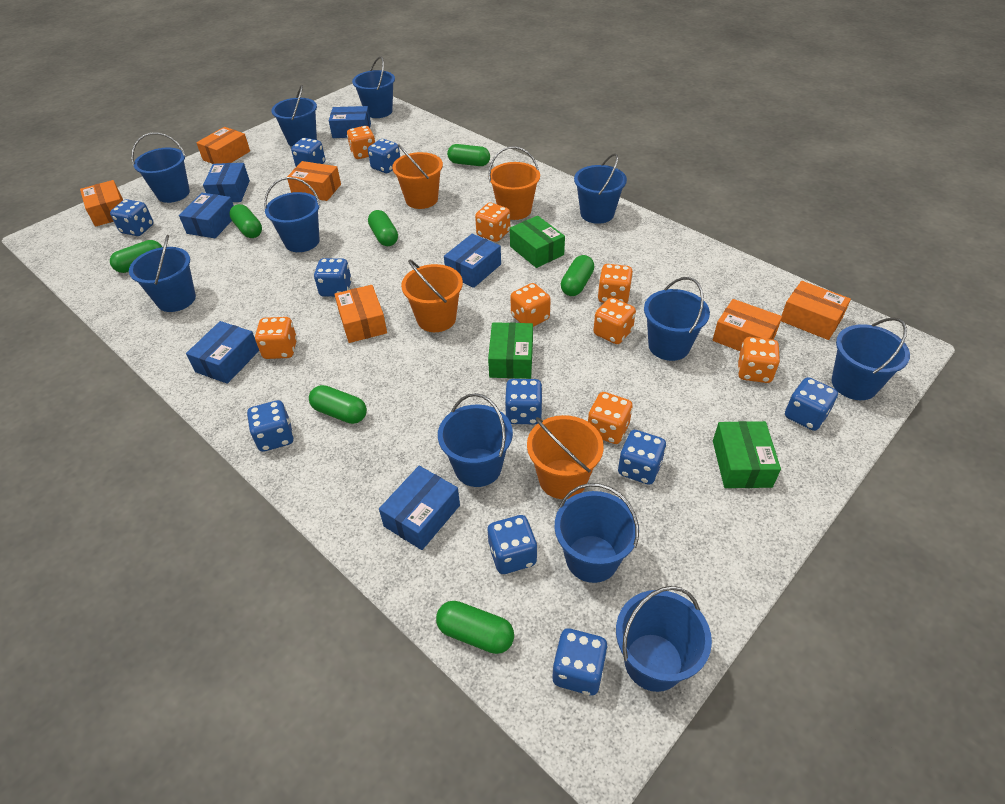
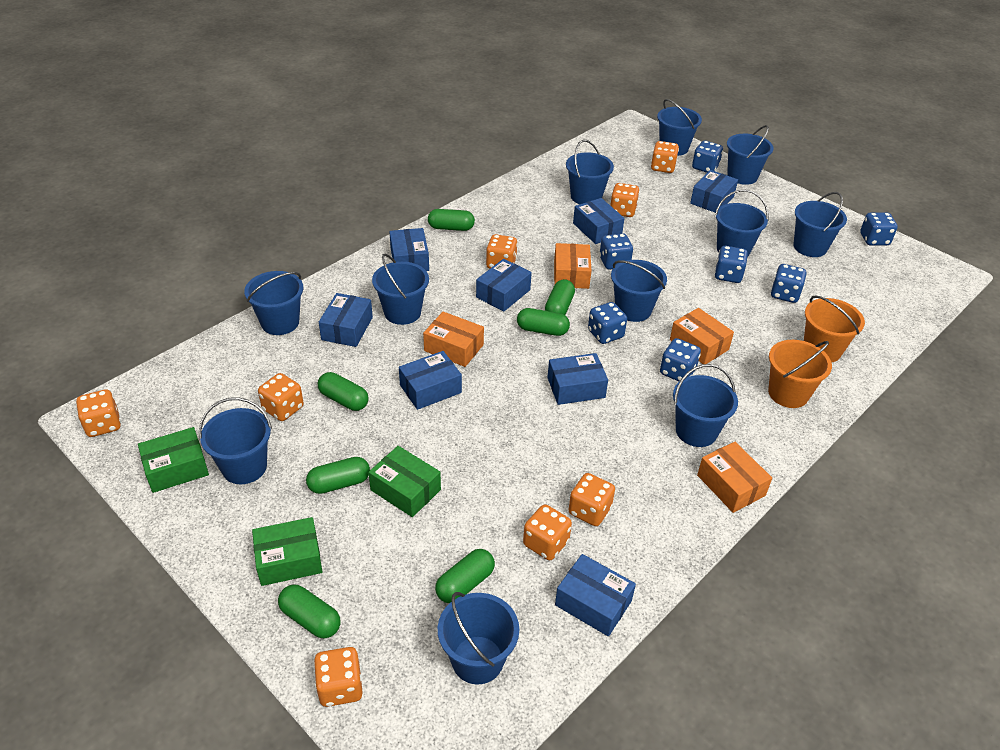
blue box: 6 -> 8
blue dice: 10 -> 7
orange box: 6 -> 4
orange bucket: 4 -> 2

